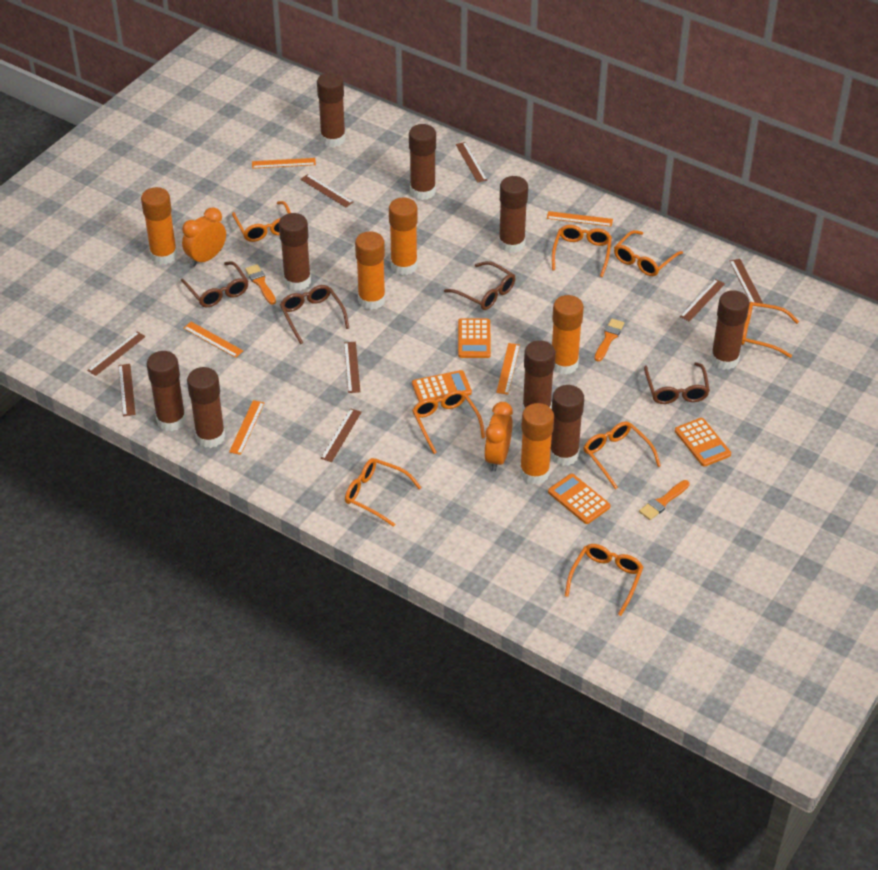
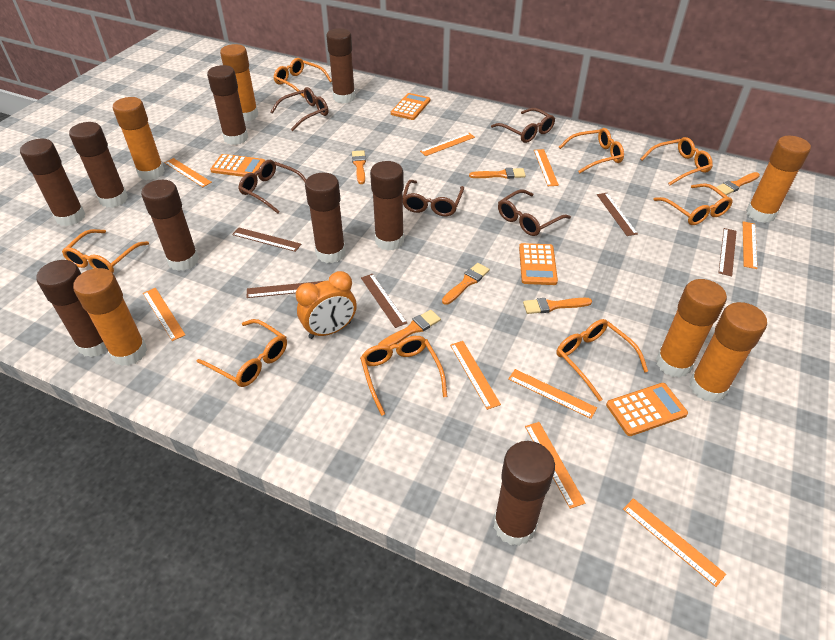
brown glasses: 4 -> 5
brown ruler: 8 -> 5
orange brush: 3 -> 6
orange clock: 2 -> 1
orange glue stick: 5 -> 6
orange ruler: 5 -> 9

